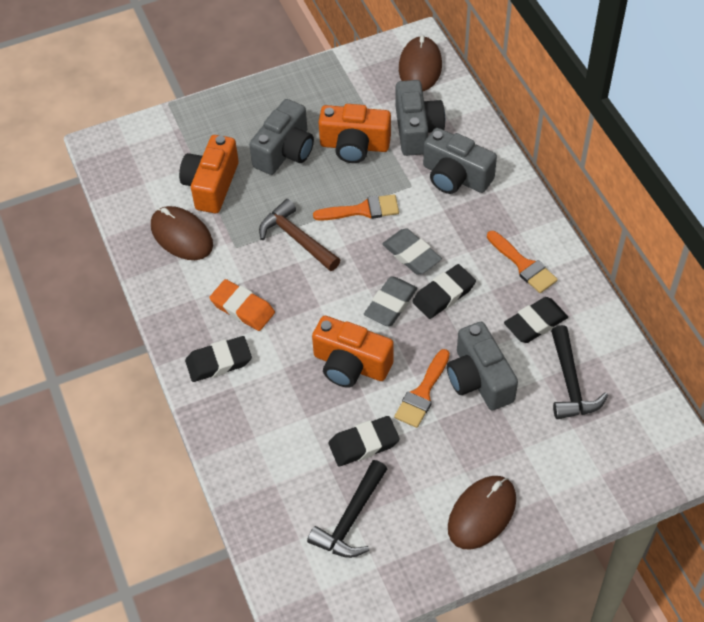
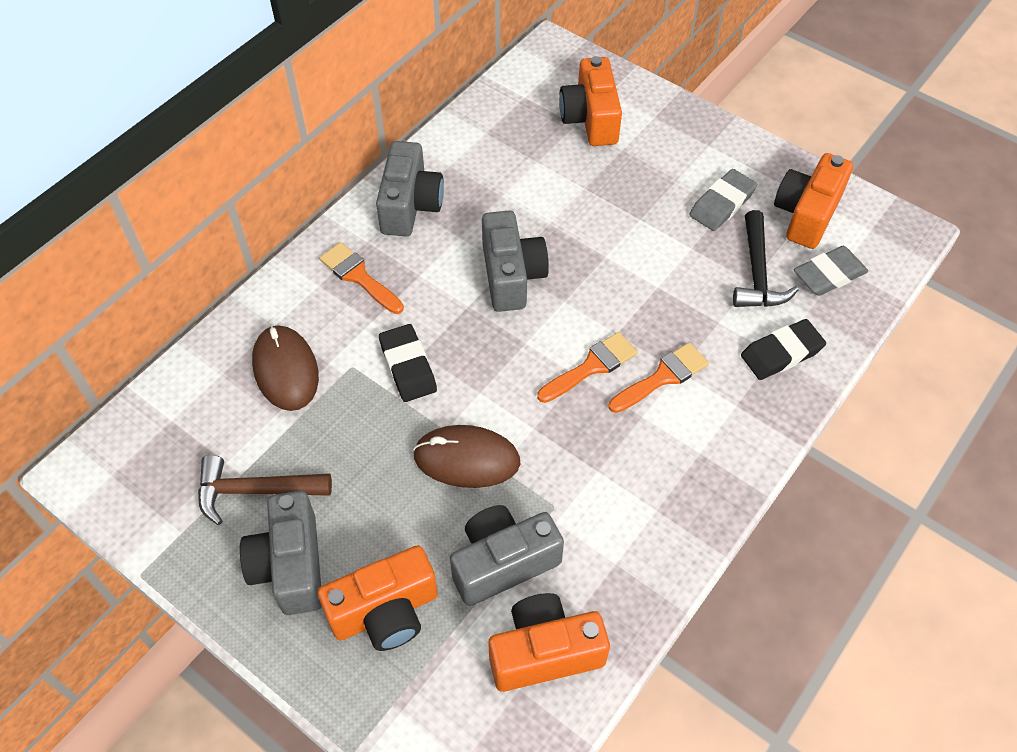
black eraser: 4 -> 2
black hammer: 2 -> 1
brown mouse: 3 -> 2
orange camera: 3 -> 4
orange eraser: 1 -> 0

